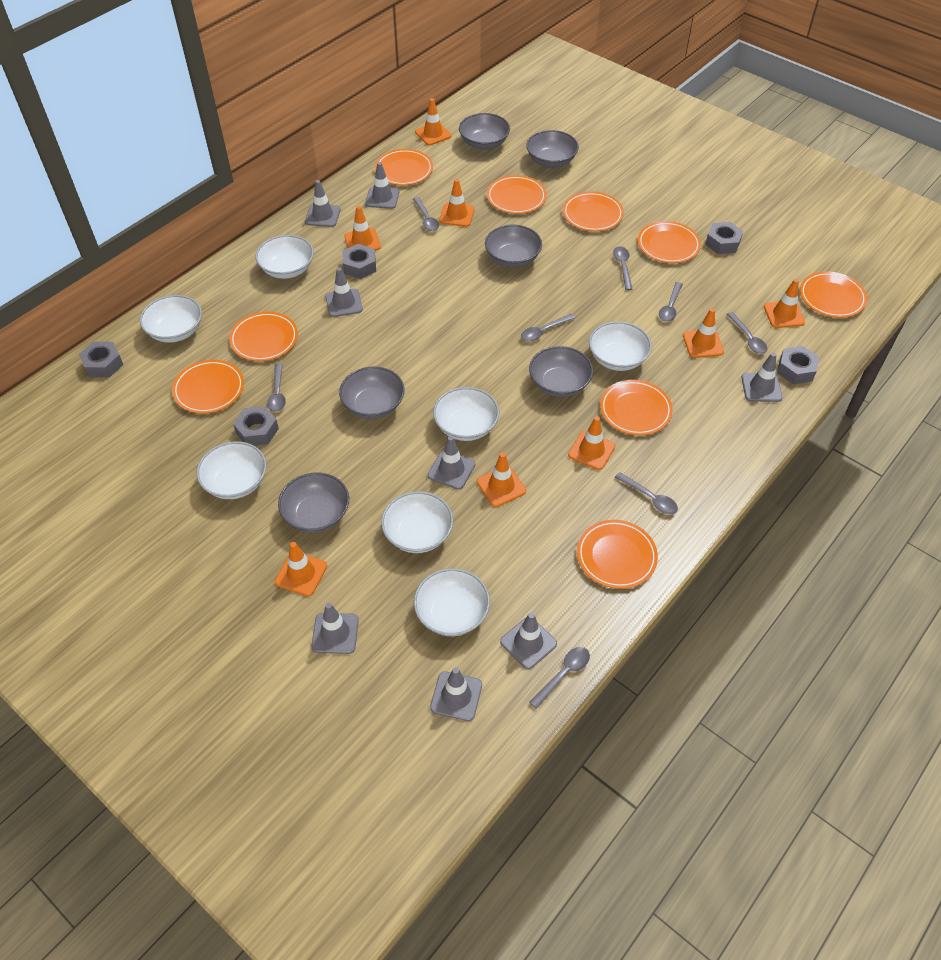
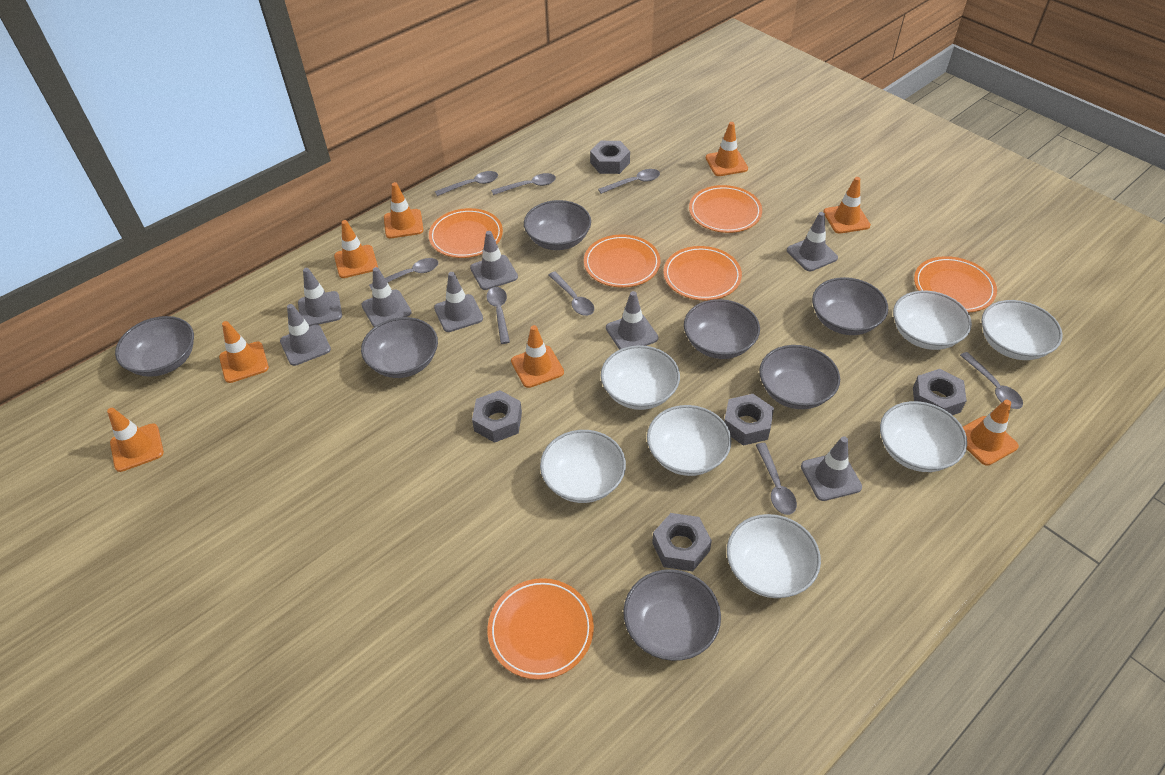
grey bowl: 6 -> 7
orange plate: 9 -> 6

